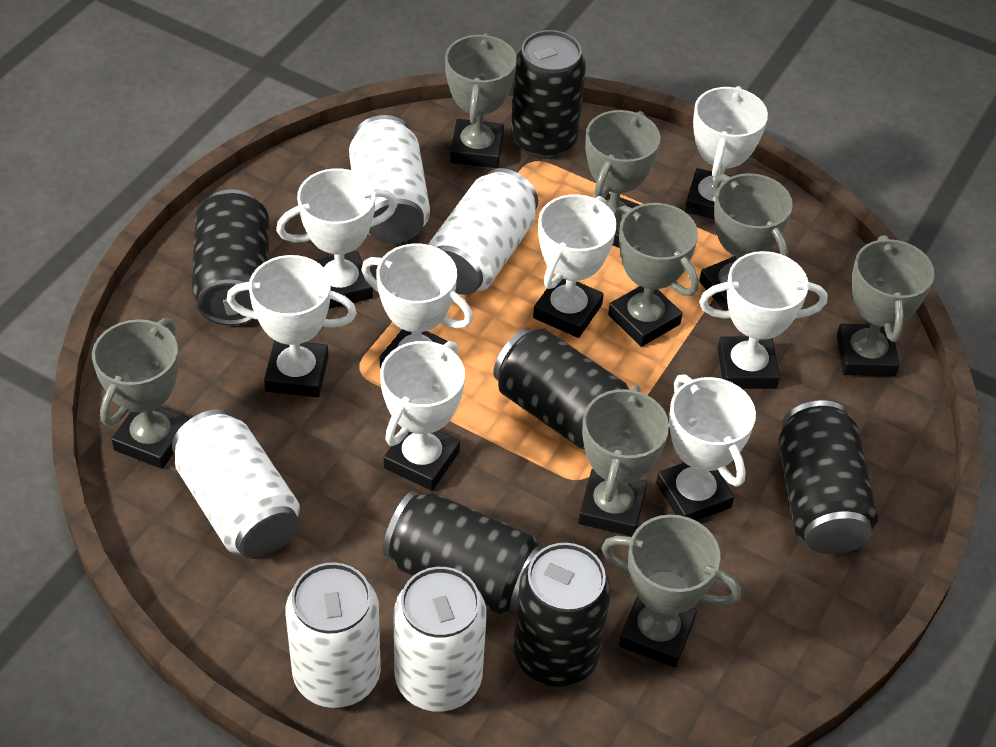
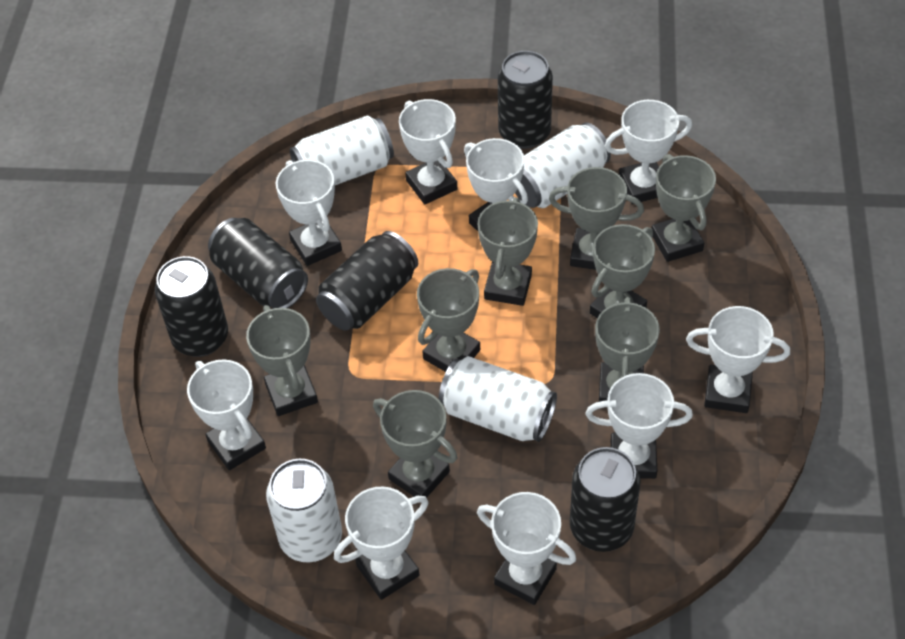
black can: 6 -> 5
white can: 5 -> 4
white trophy: 8 -> 9

